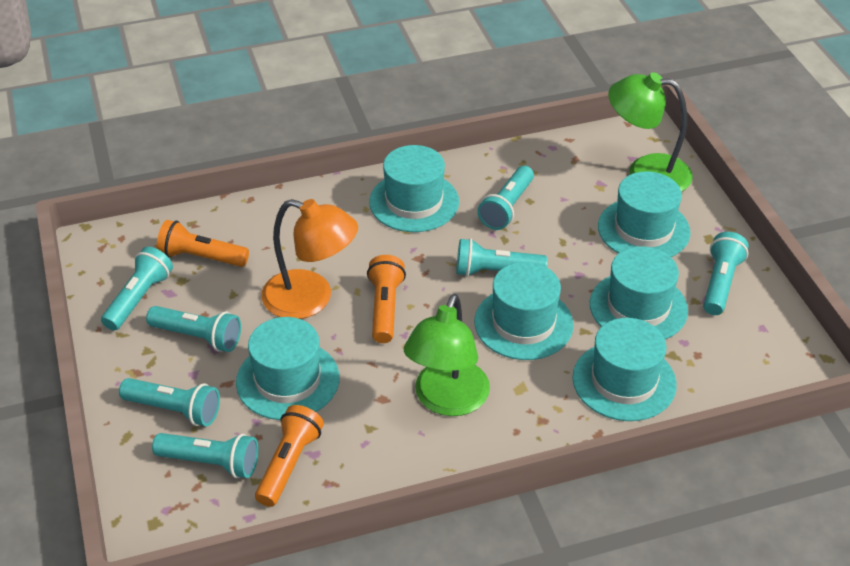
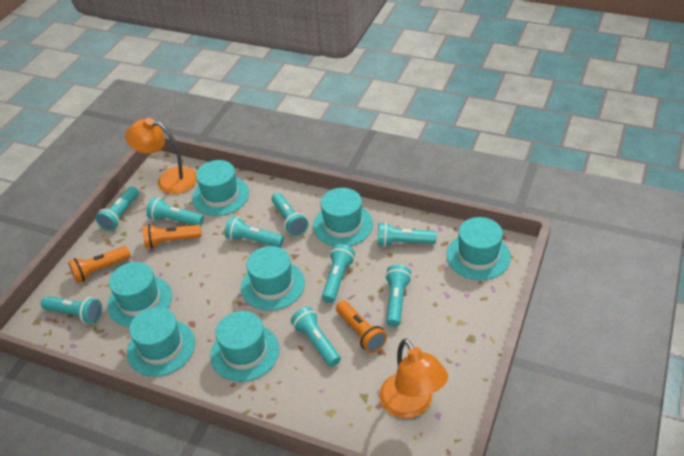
green lamp: 2 -> 0
orange lamp: 1 -> 2
turquoise flashlight: 7 -> 9
turquoise hat: 6 -> 7

